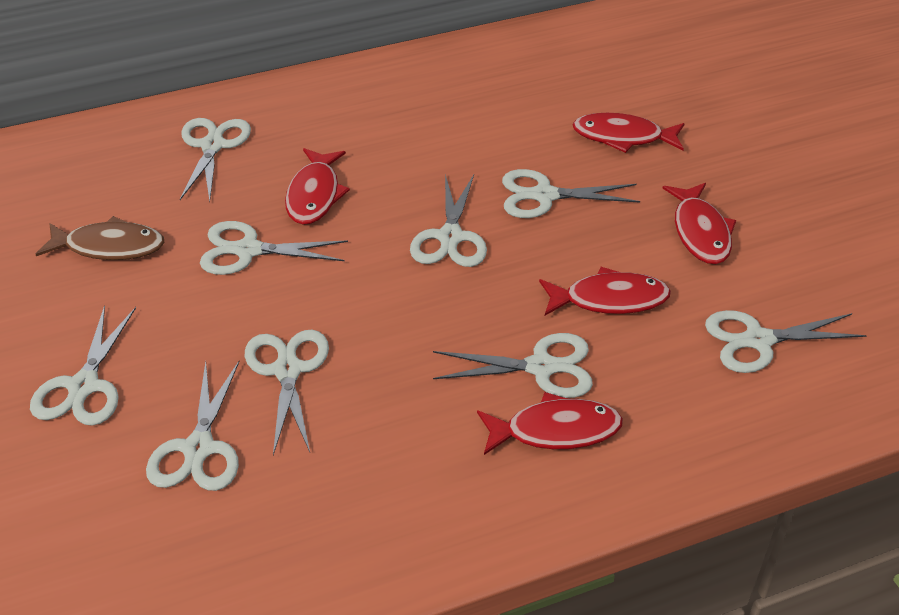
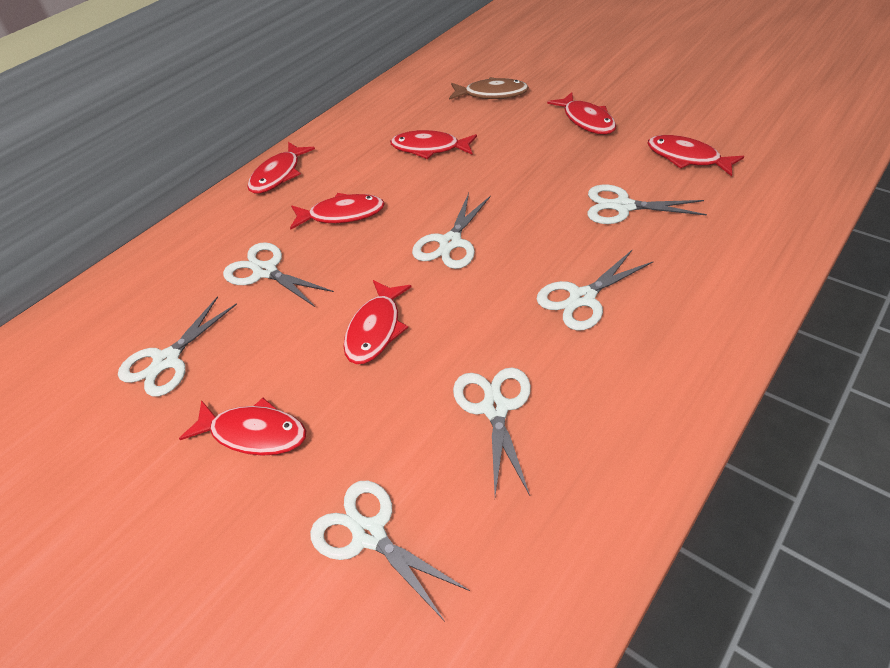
red fish: 5 -> 7
white scissors: 9 -> 7

